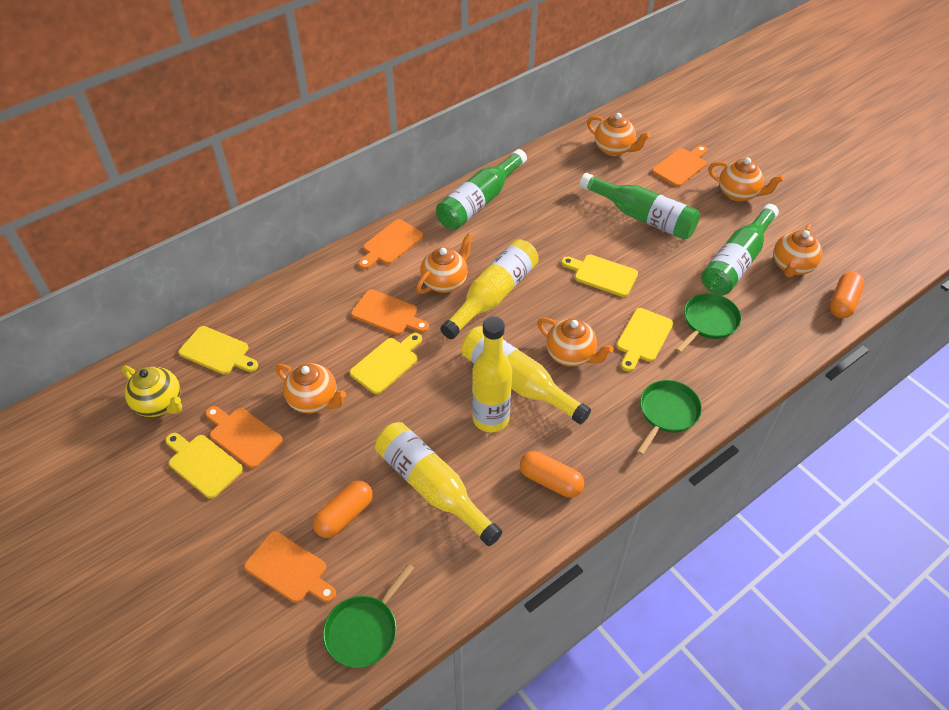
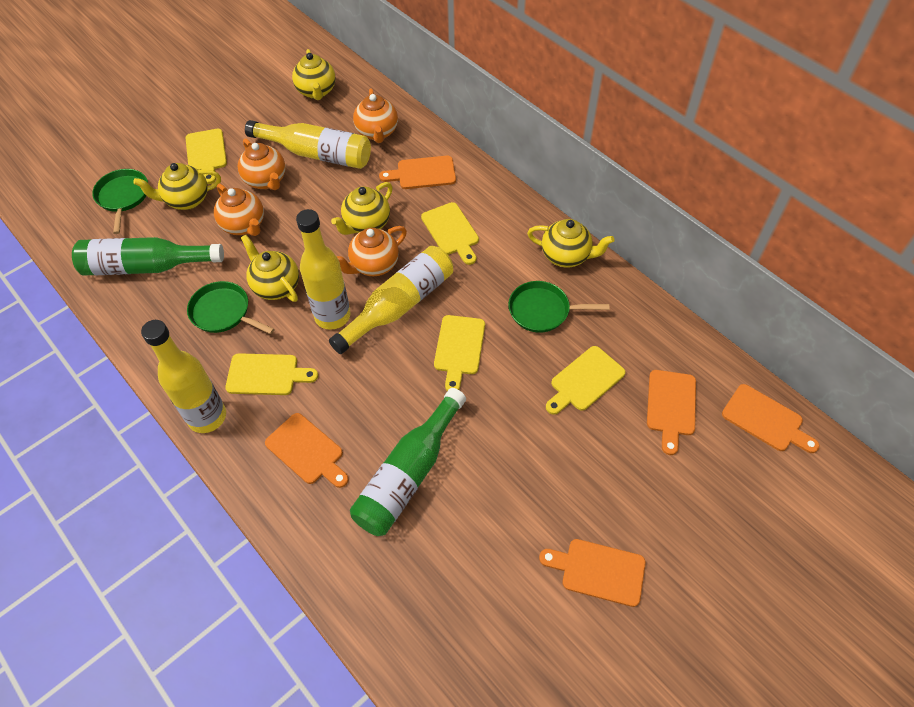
green bottle: 3 -> 2
orange capsule: 3 -> 0
orange teapot: 6 -> 4
yellow teapot: 1 -> 5

